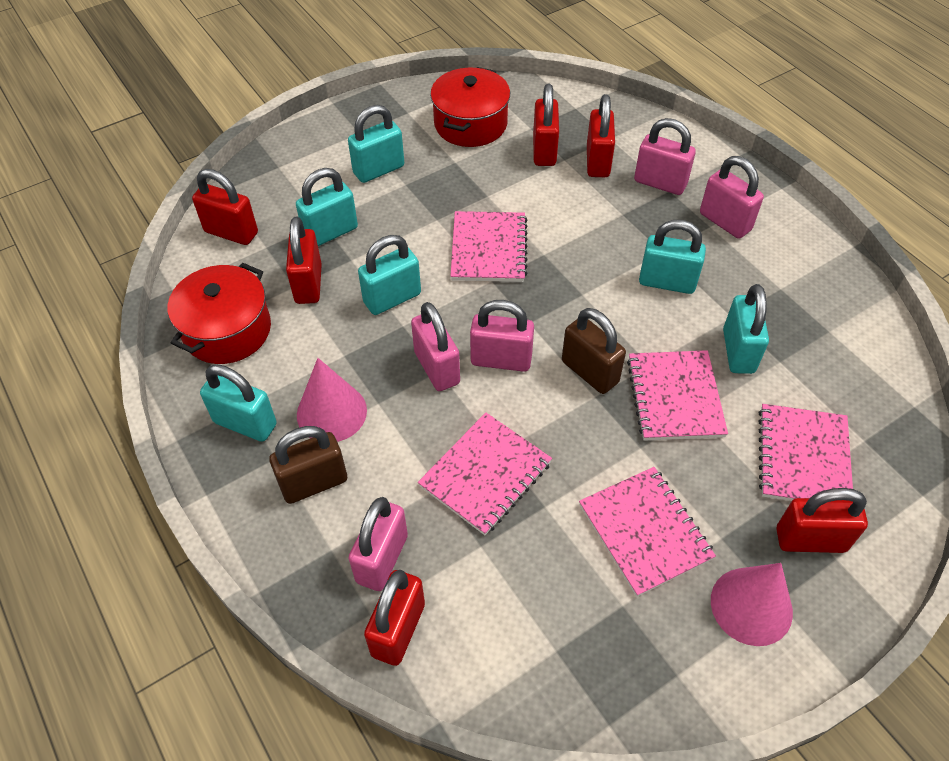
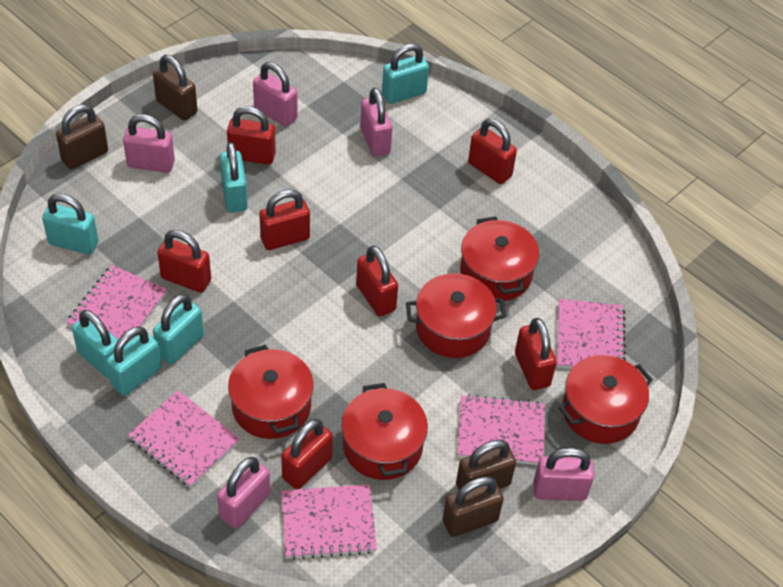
brown padlock: 2 -> 4
pink cone: 2 -> 0
red padlock: 6 -> 7
red pot: 2 -> 5

